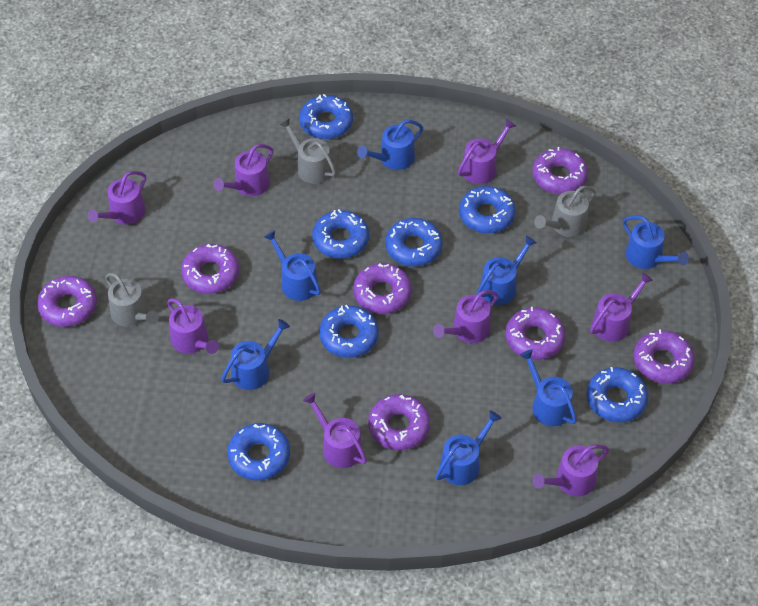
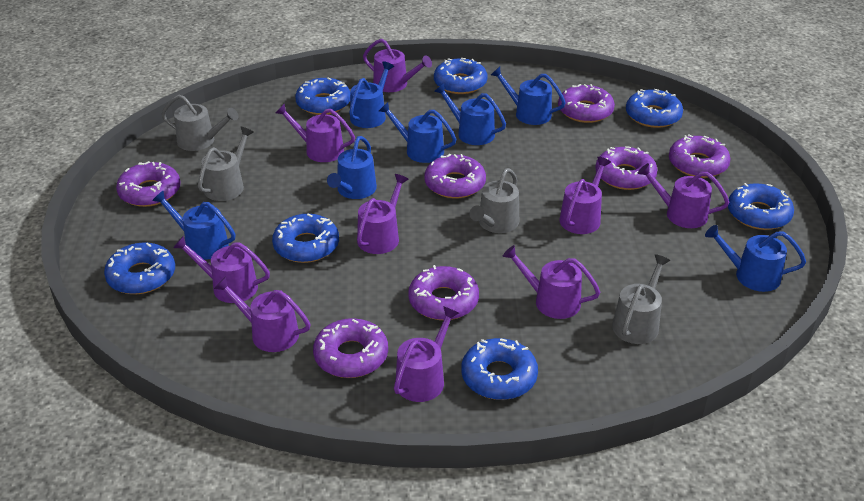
grey watering can: 3 -> 4
purple watering can: 8 -> 9

